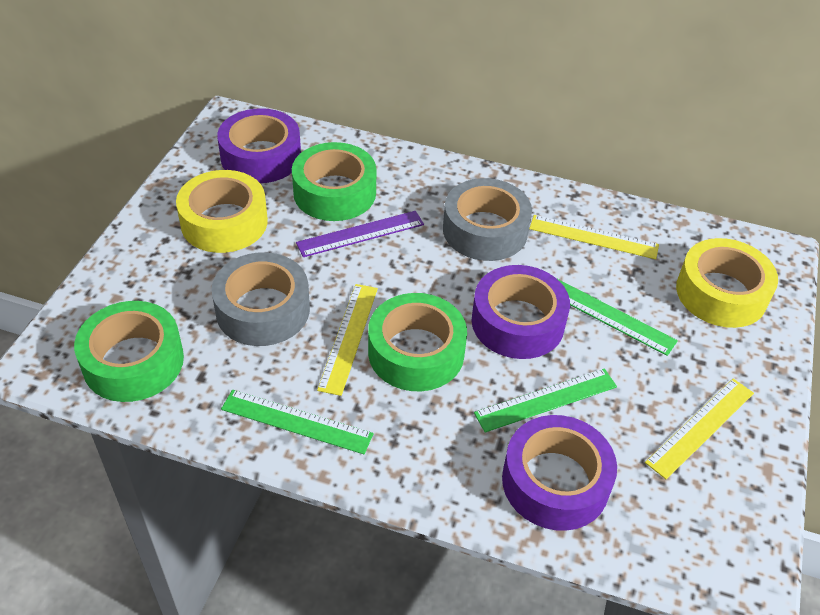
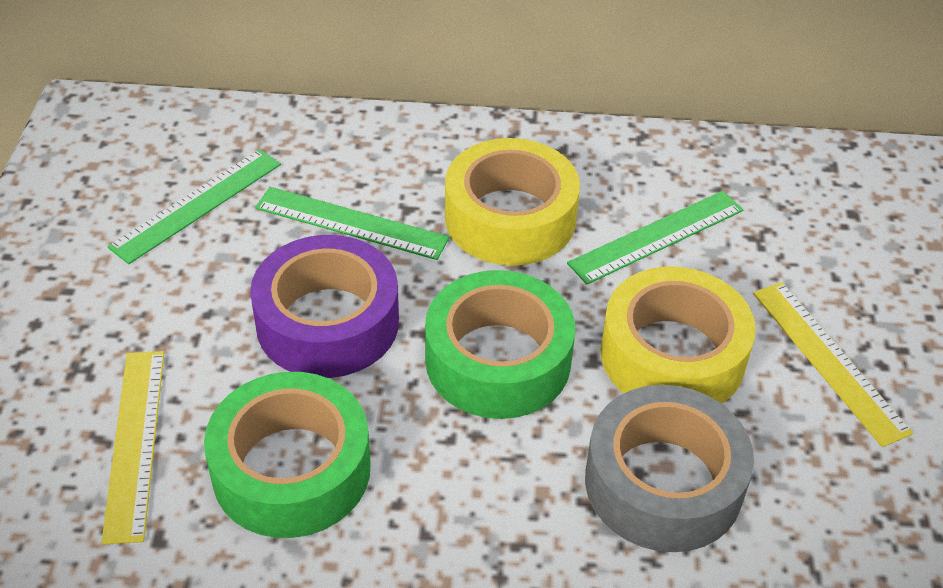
green tape: 3 -> 2
grey tape: 2 -> 1
purple ruler: 1 -> 0
purple tape: 3 -> 1
yellow ruler: 3 -> 2

